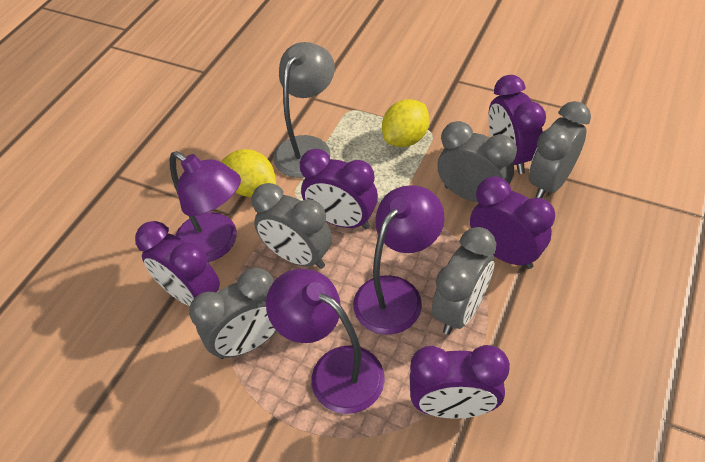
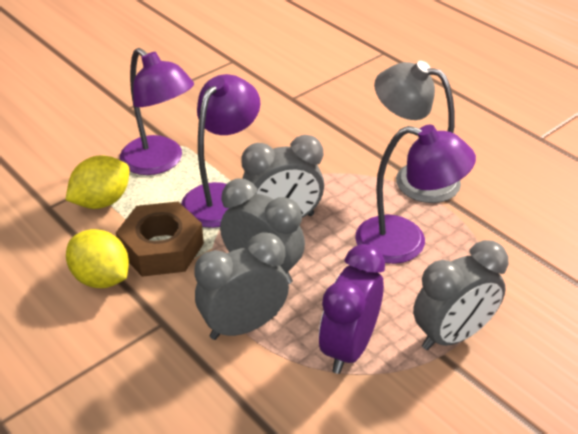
brown nut: 0 -> 1
grey clock: 5 -> 4
purple clock: 5 -> 1

